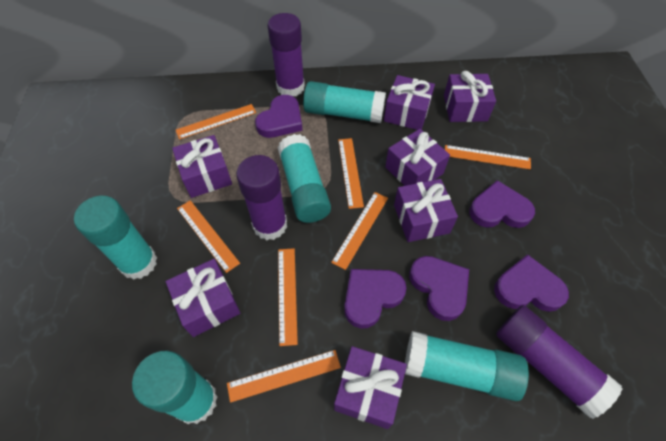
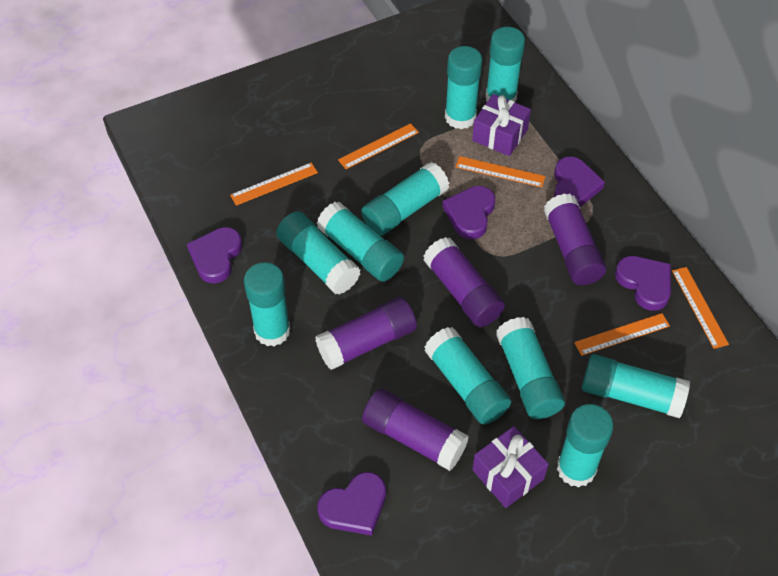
orange ruler: 7 -> 5
purple gift: 7 -> 2
purple glue stick: 3 -> 4
turquoise glue stick: 5 -> 10

